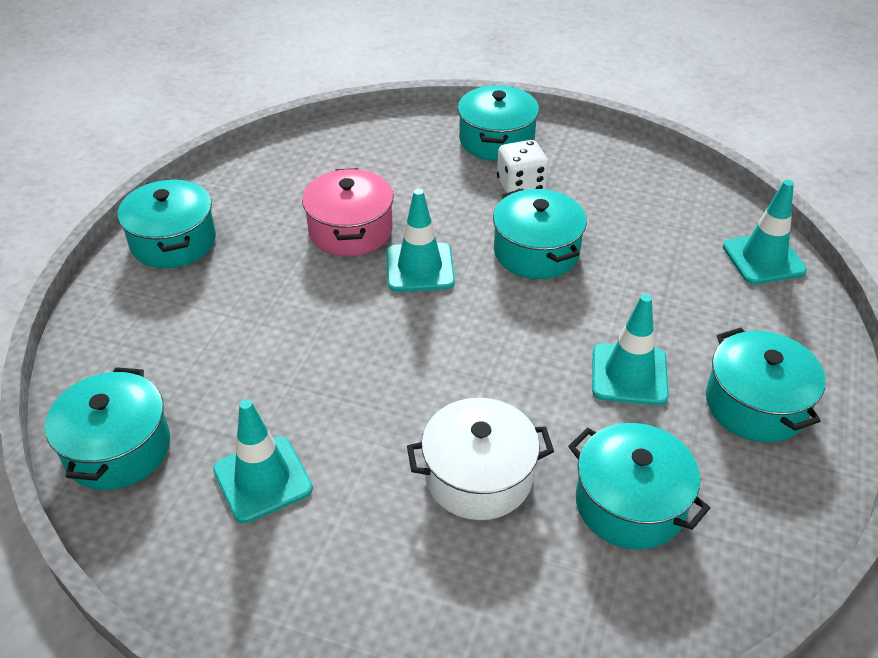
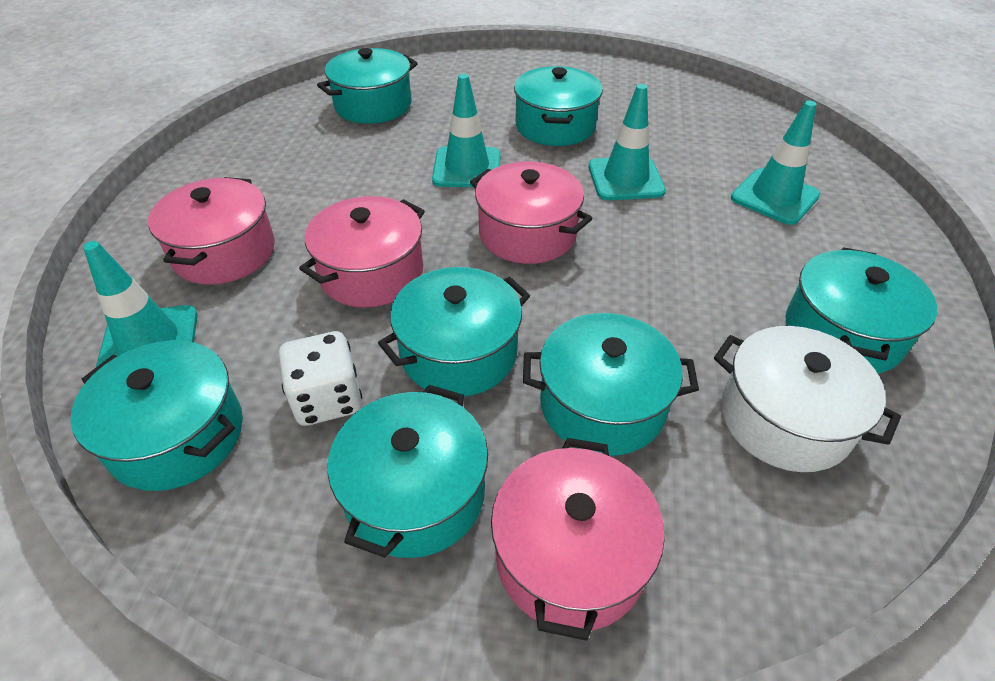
pink pot: 1 -> 4
turquoise pot: 6 -> 7

